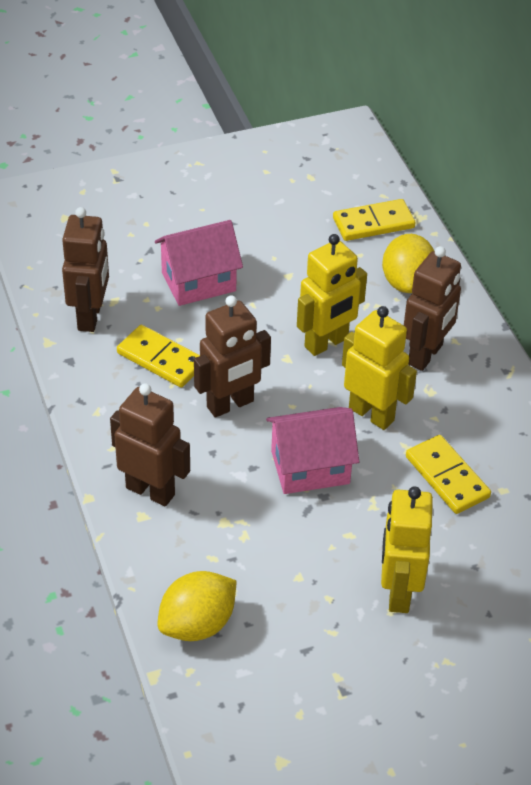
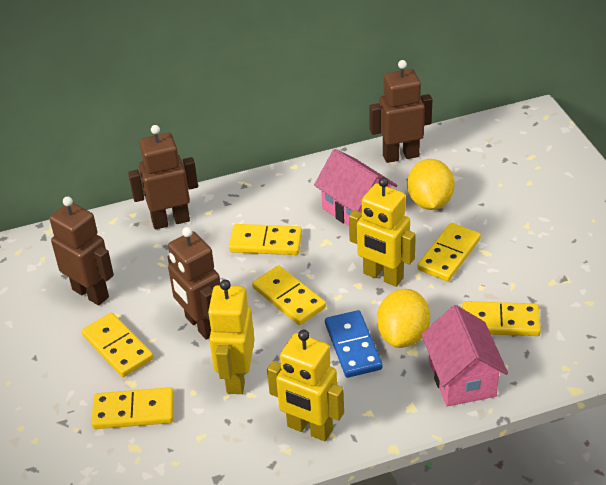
blue domino: 0 -> 1
yellow domino: 3 -> 6

